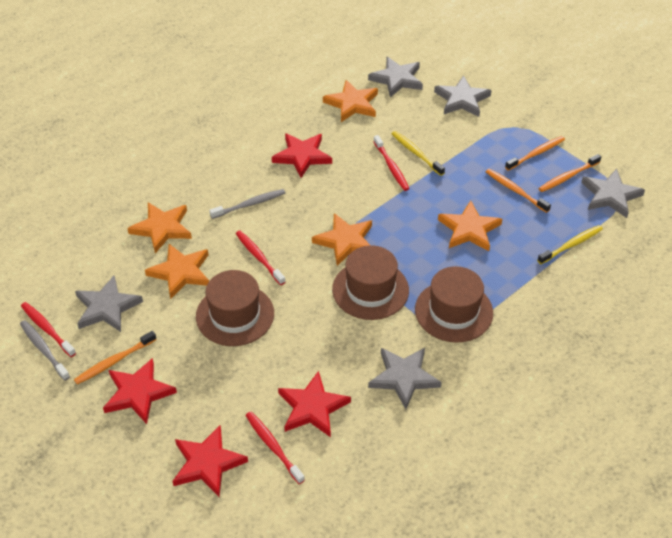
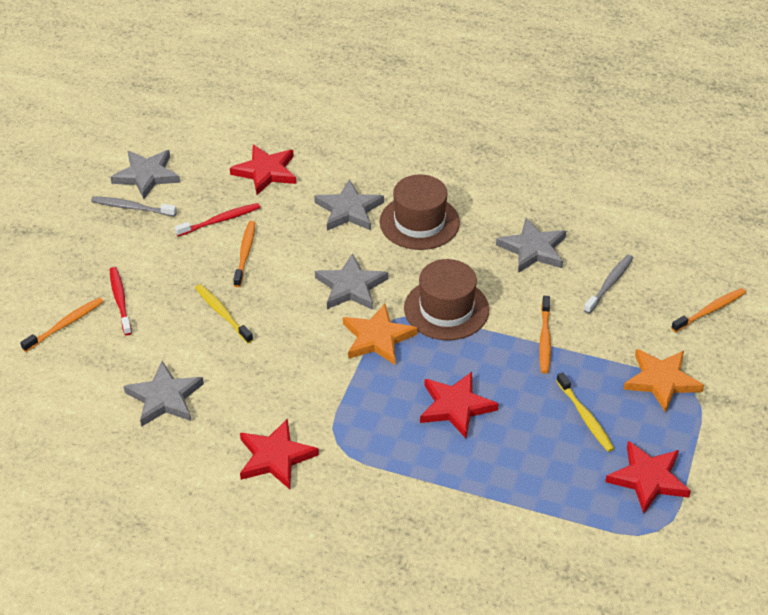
brown hat: 3 -> 2
orange star: 5 -> 2
red toothbrush: 4 -> 2

